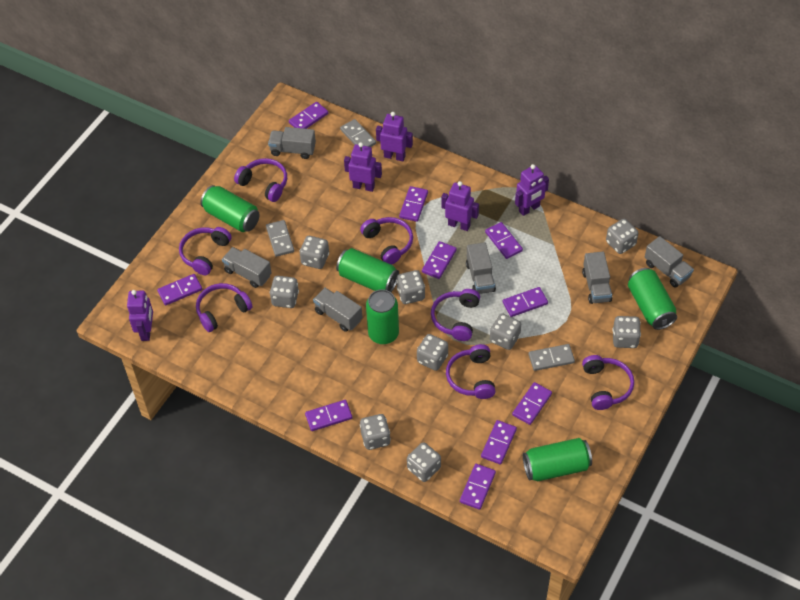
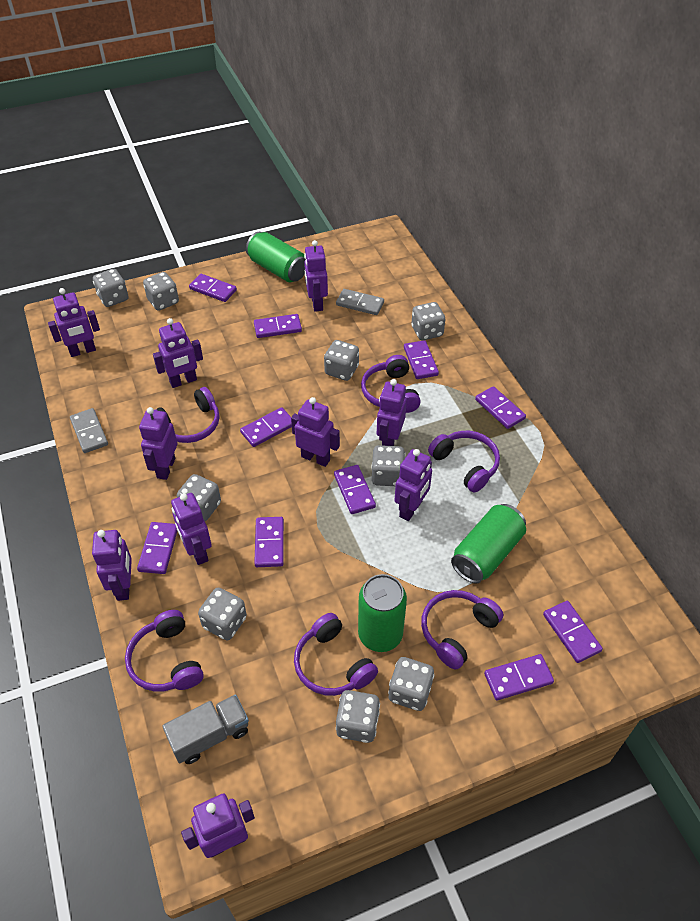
green can: 5 -> 3
grey domino: 3 -> 2
grey truck: 6 -> 1
purple headphones: 7 -> 6
purple robot: 5 -> 10

